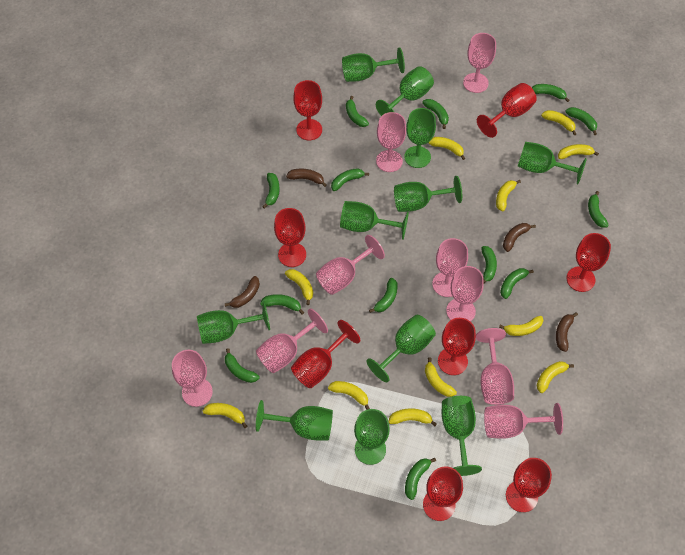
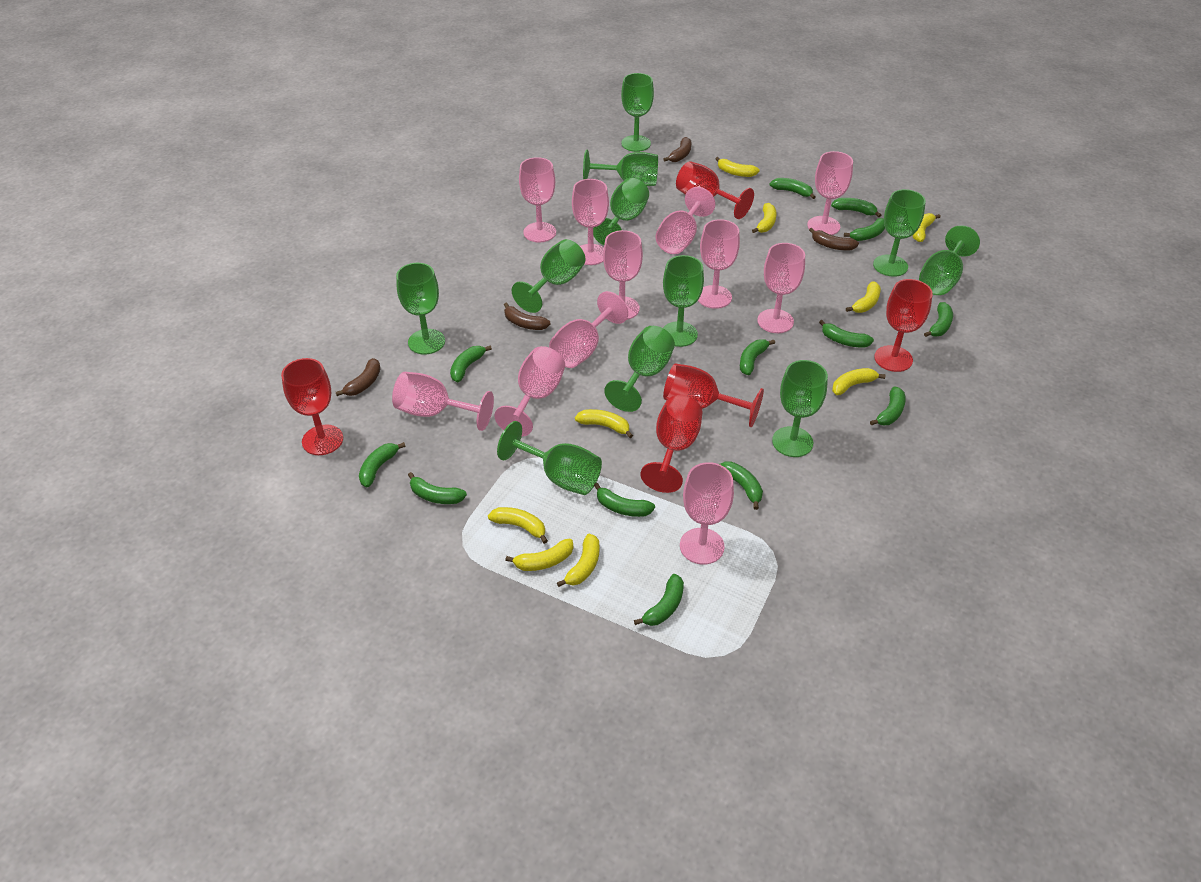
pink goblet: 9 -> 11
red goblet: 8 -> 5
yellow banana: 11 -> 9

